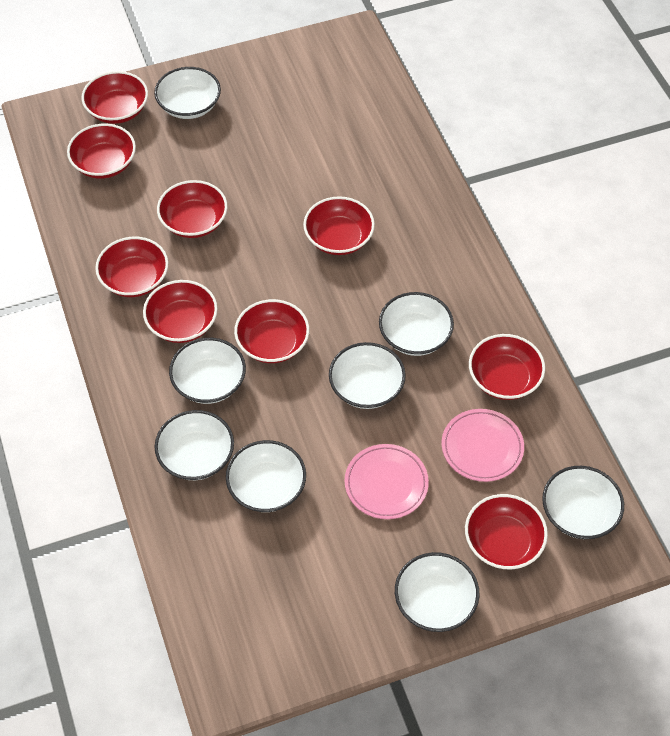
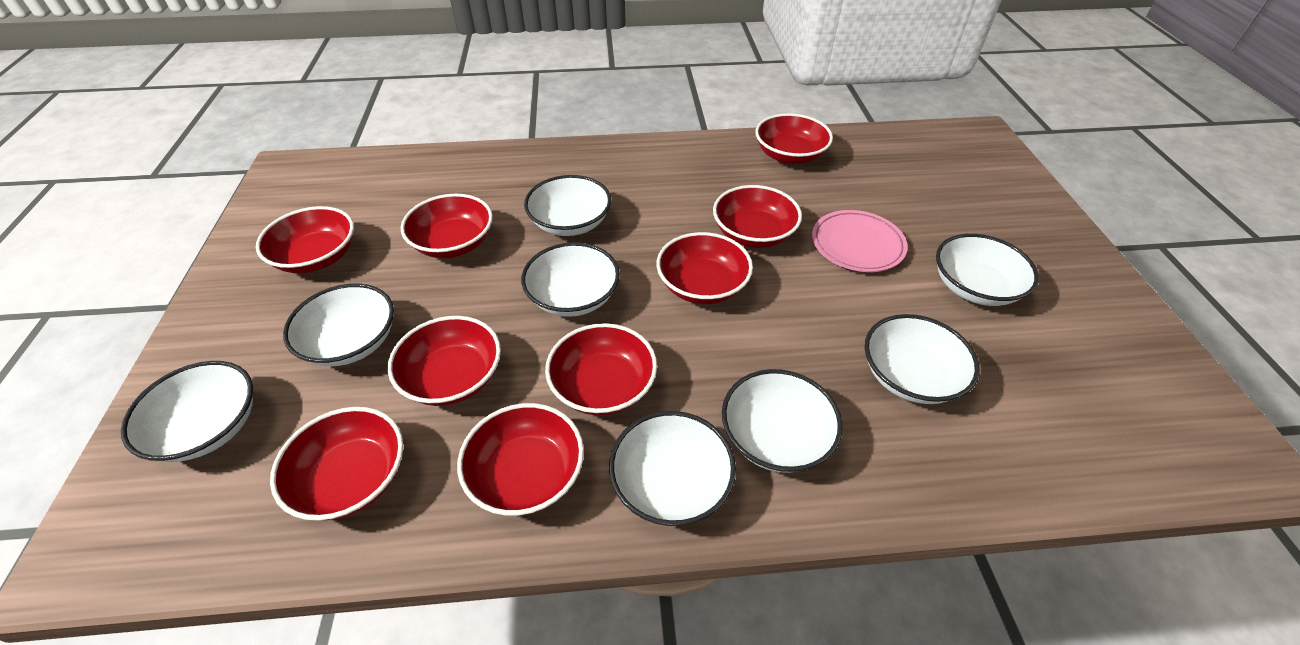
pink plate: 2 -> 1

